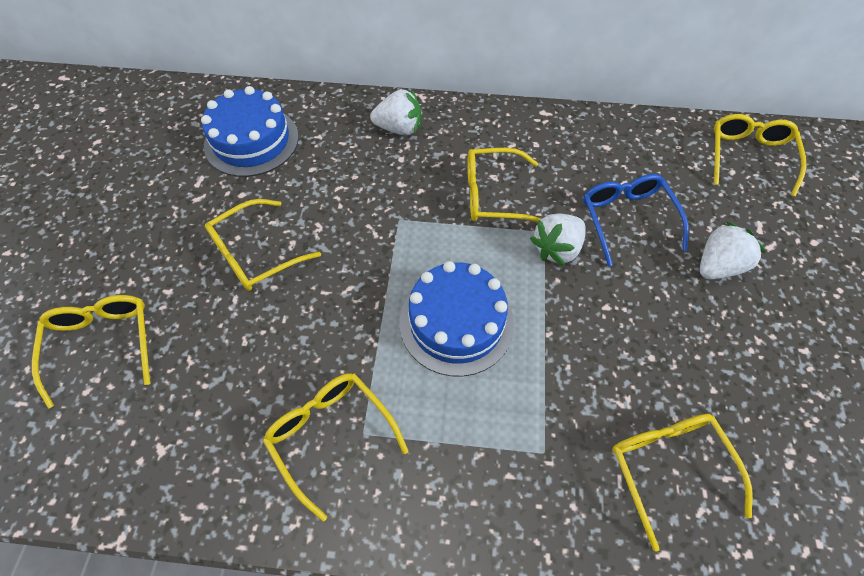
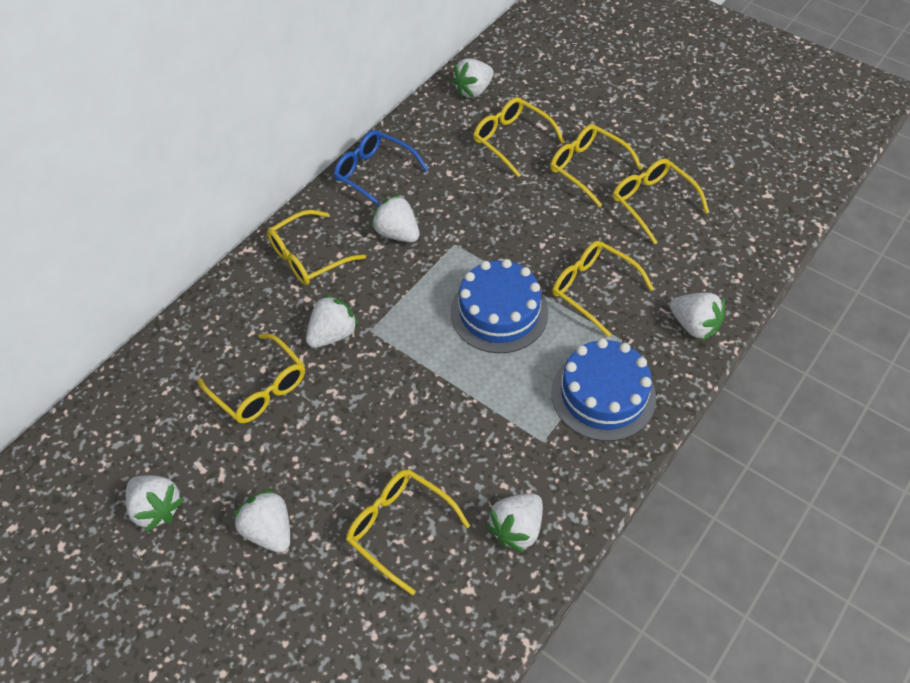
white strawberry: 3 -> 7
yellow glasses: 6 -> 7

